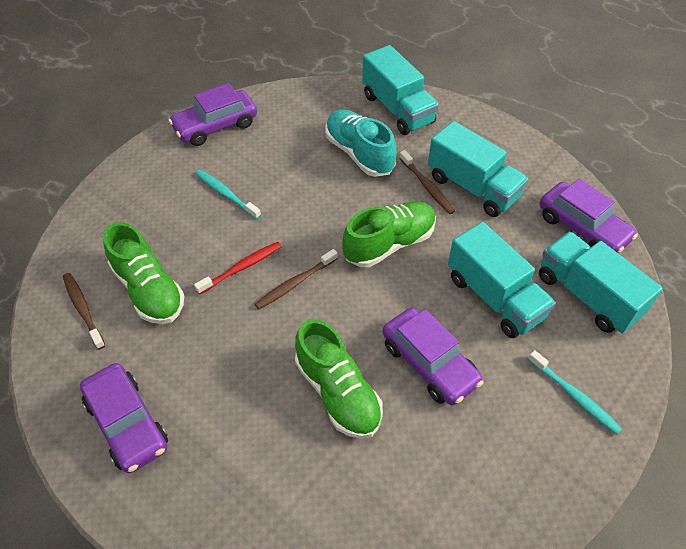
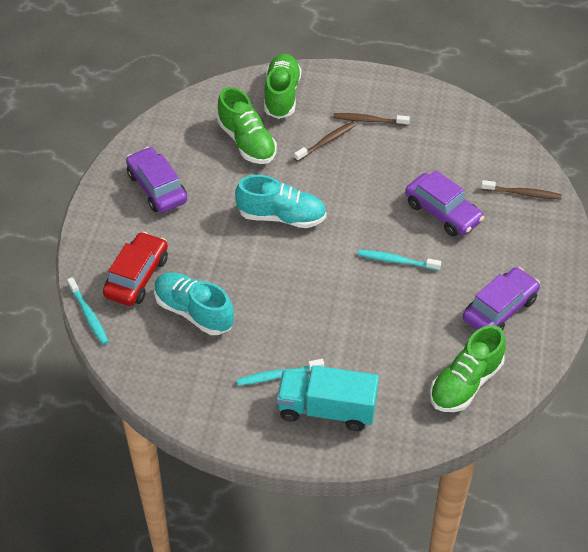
purple car: 4 -> 3
red car: 0 -> 1
red toothbrush: 1 -> 0
turquoise shoe: 1 -> 2
turquoise toothbrush: 2 -> 3
turquoise truck: 4 -> 1

